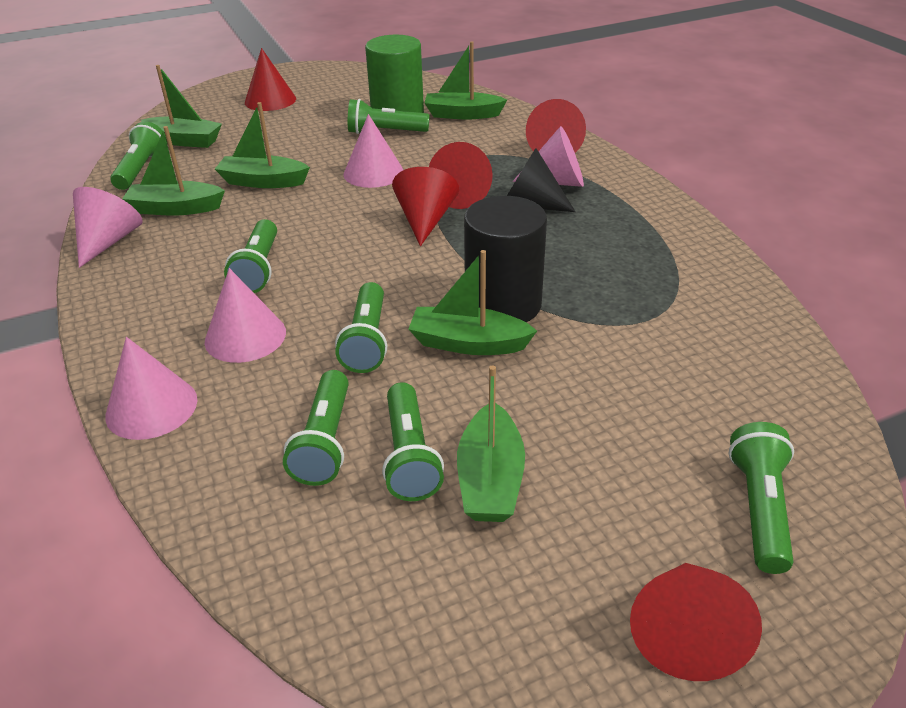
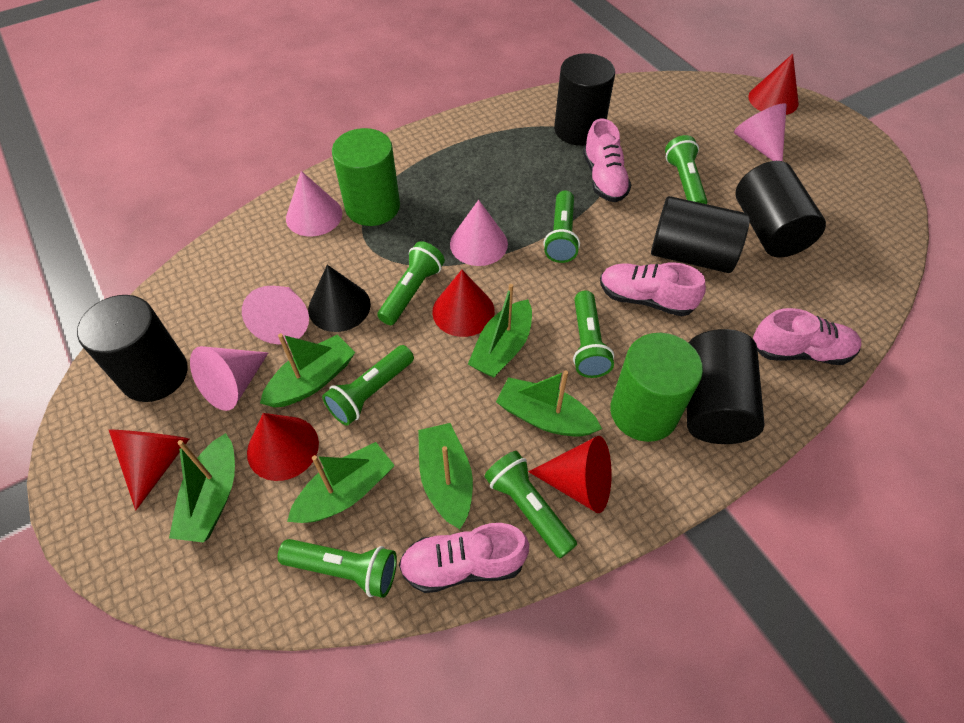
black cylinder: 1 -> 5
green cylinder: 1 -> 2
pink shoe: 0 -> 4

